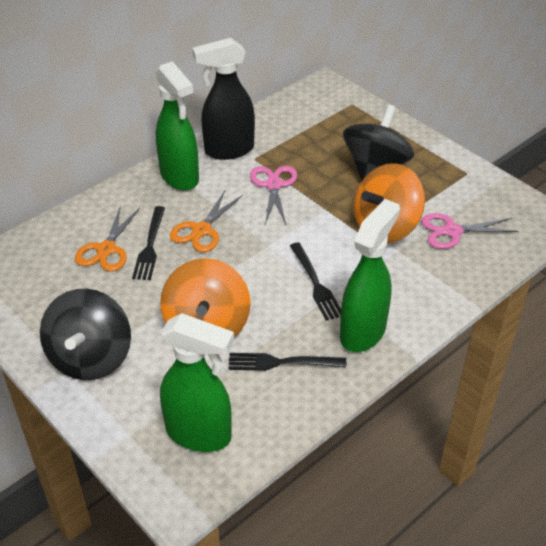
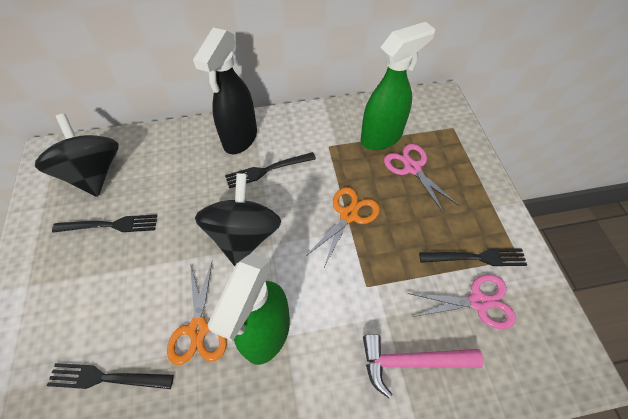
black fork: 3 -> 4
green spray bottle: 3 -> 2
orange spinning top: 2 -> 0
pink hammer: 0 -> 1

